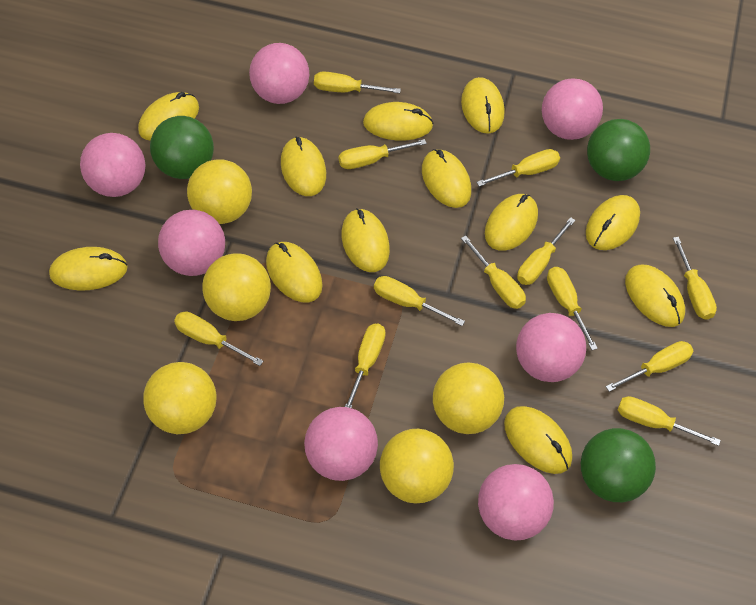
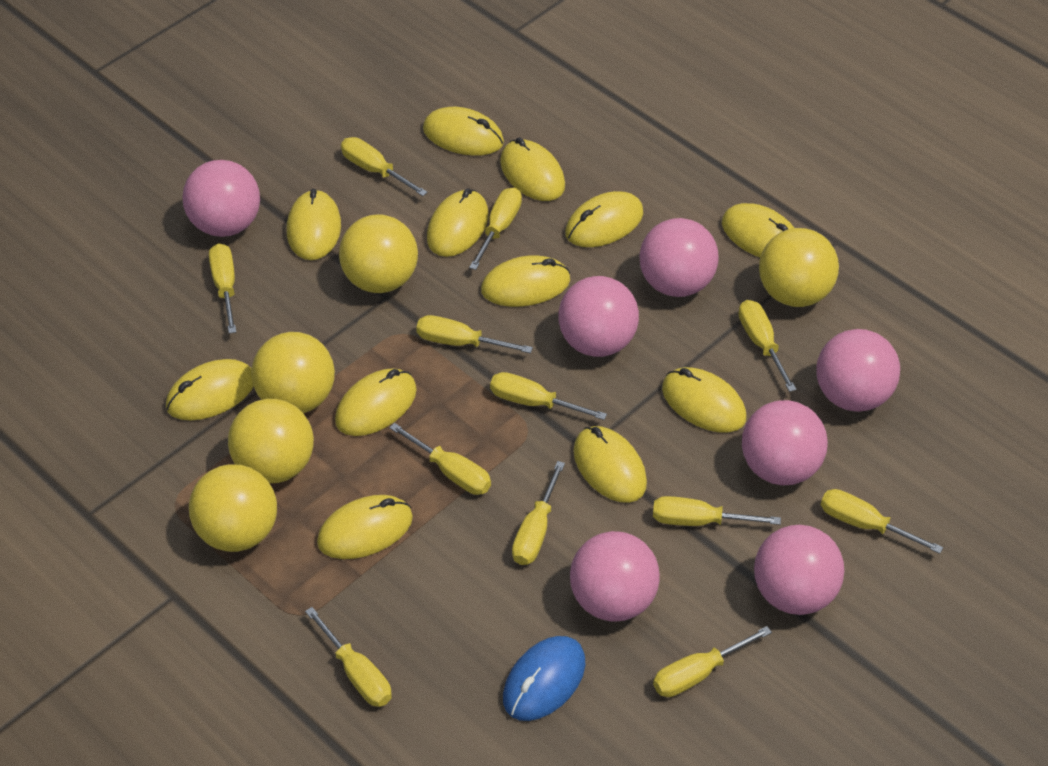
blue mouse: 0 -> 1
green ball: 3 -> 0

